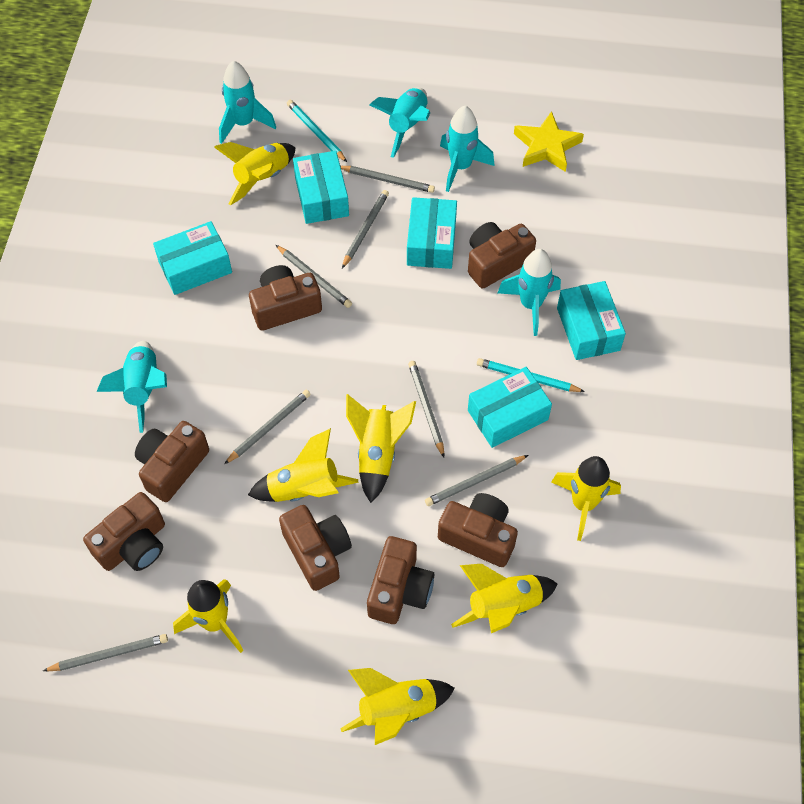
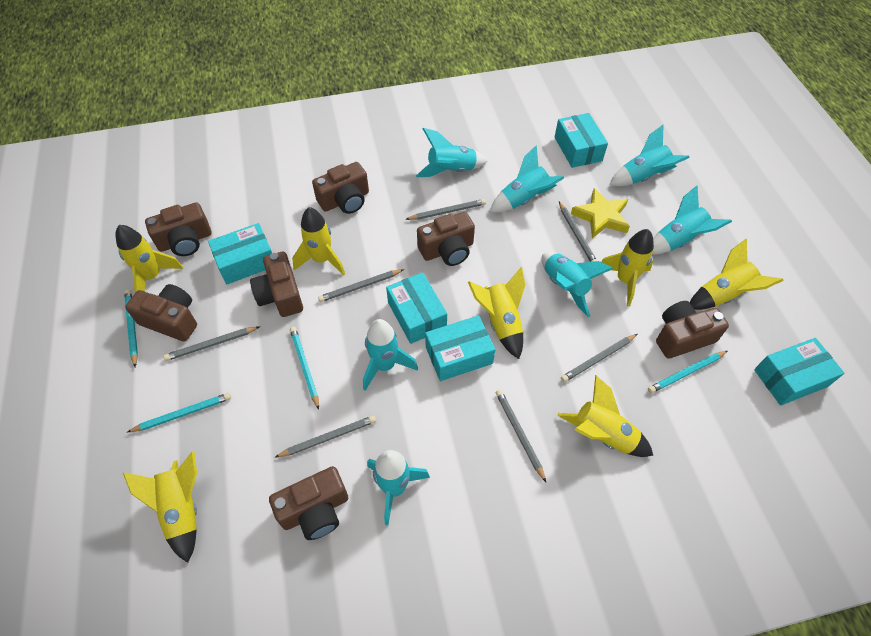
turquoise pencil: 2 -> 4
turquoise rocket: 5 -> 7

